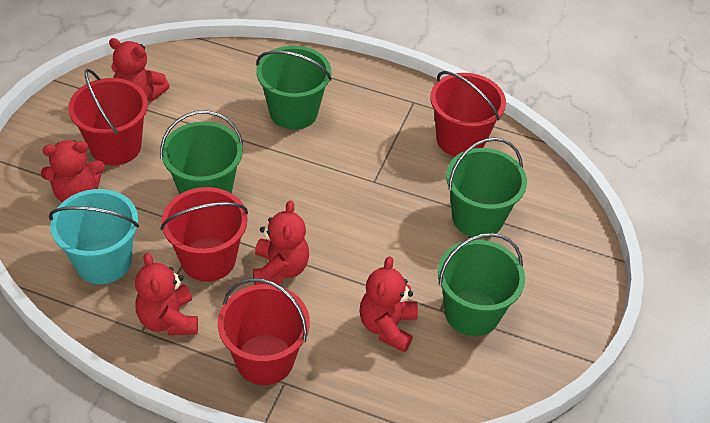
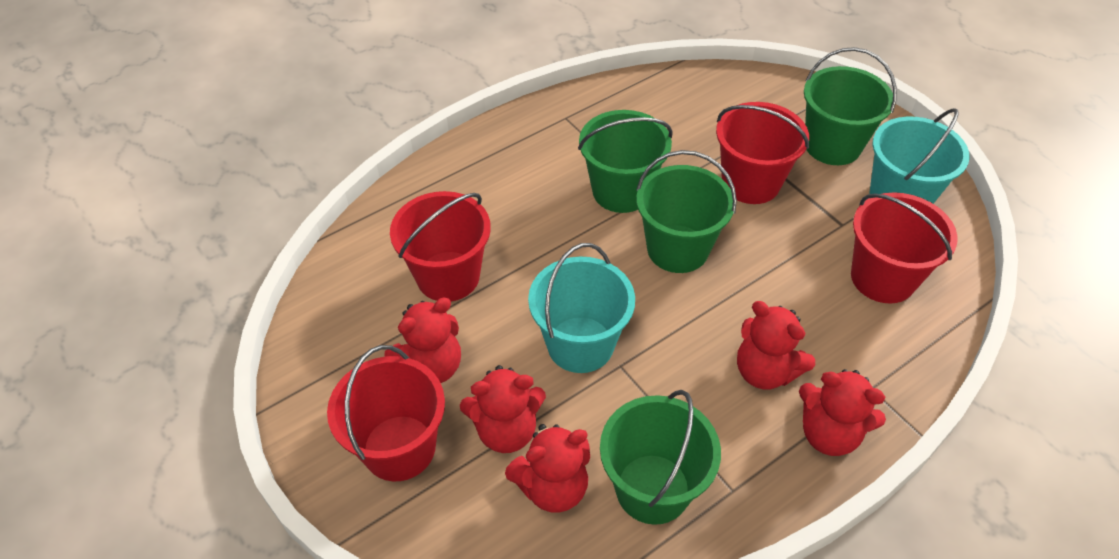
turquoise bucket: 1 -> 2

